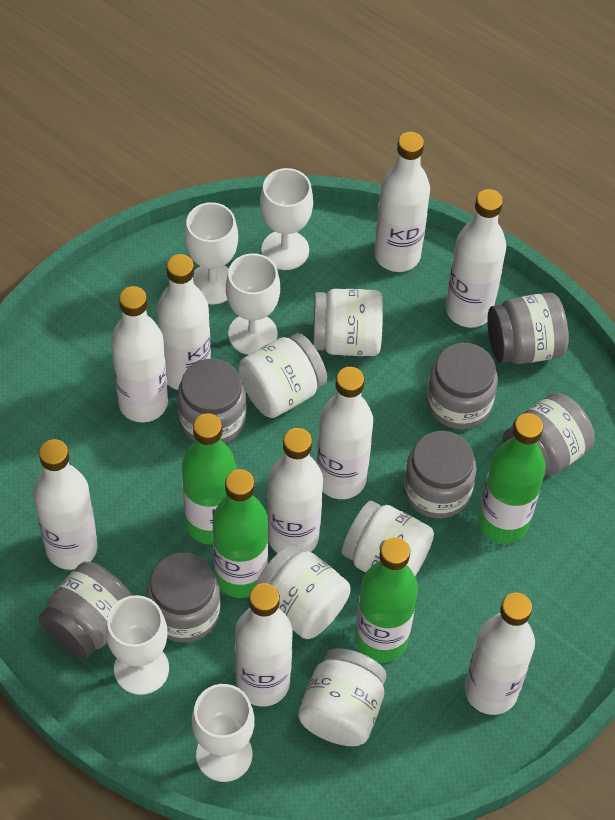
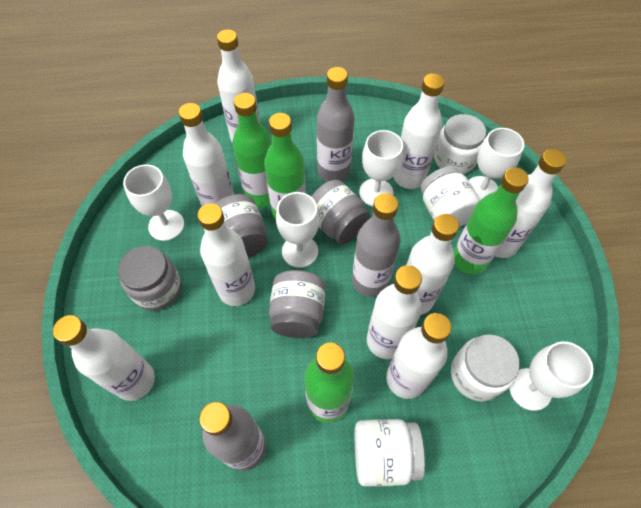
grey bottle: 0 -> 3
grey jar: 7 -> 4
white jar: 5 -> 4

